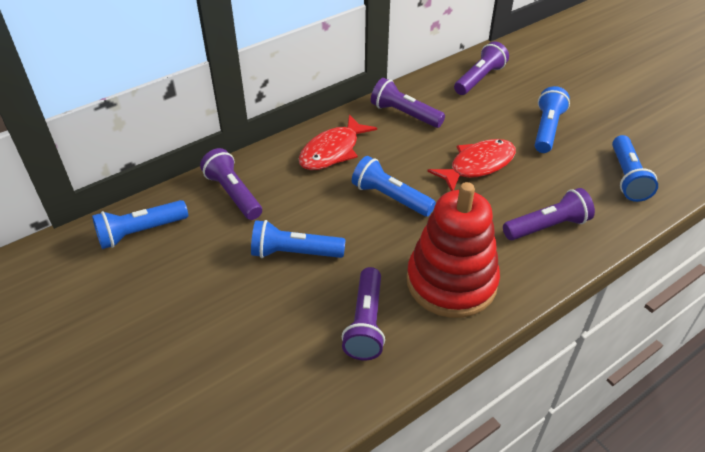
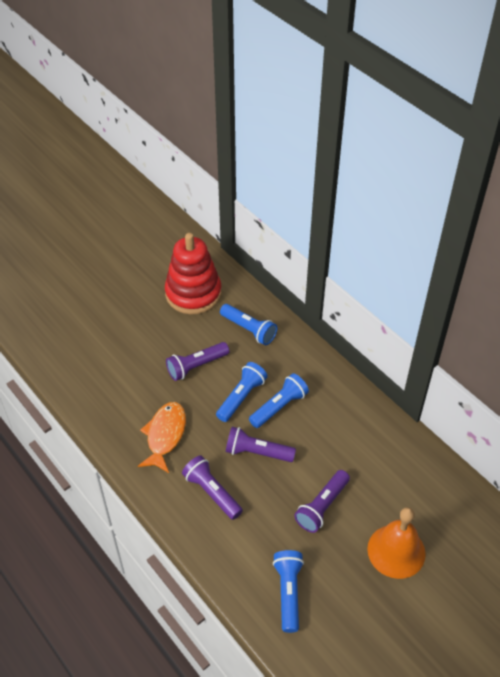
blue flashlight: 5 -> 4
orange bell: 0 -> 1
orange fish: 0 -> 1
purple flashlight: 5 -> 4
red fish: 2 -> 0

